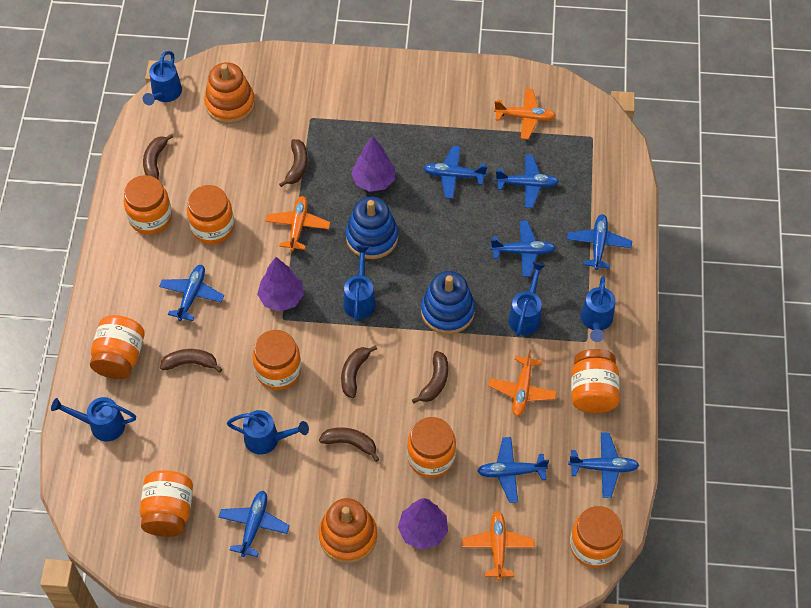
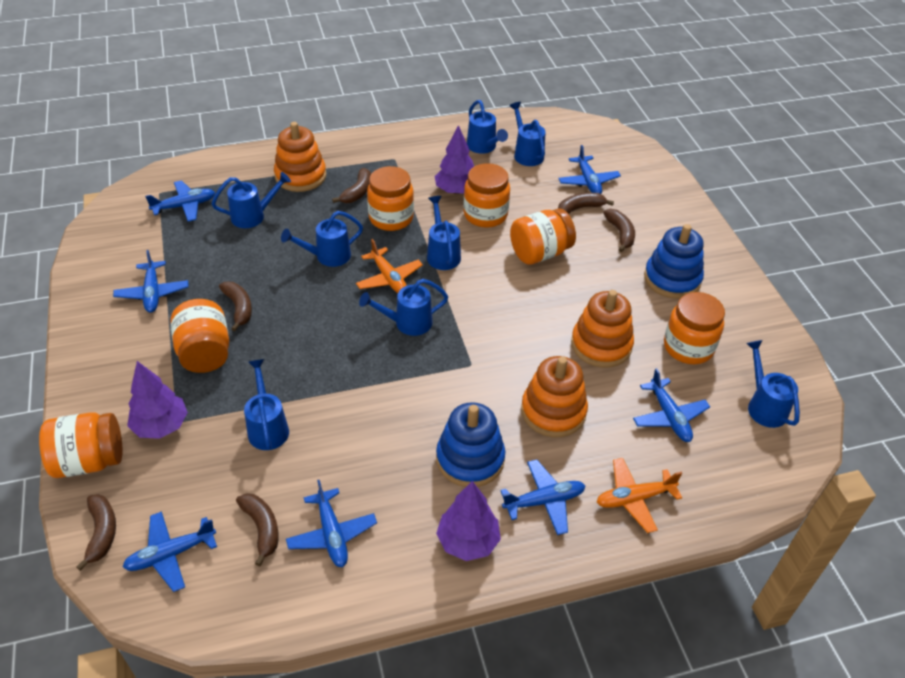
blue plane: 8 -> 7
blue watering can: 6 -> 8
orange jar: 8 -> 6
orange plane: 4 -> 2
orange stacking toy: 2 -> 3

